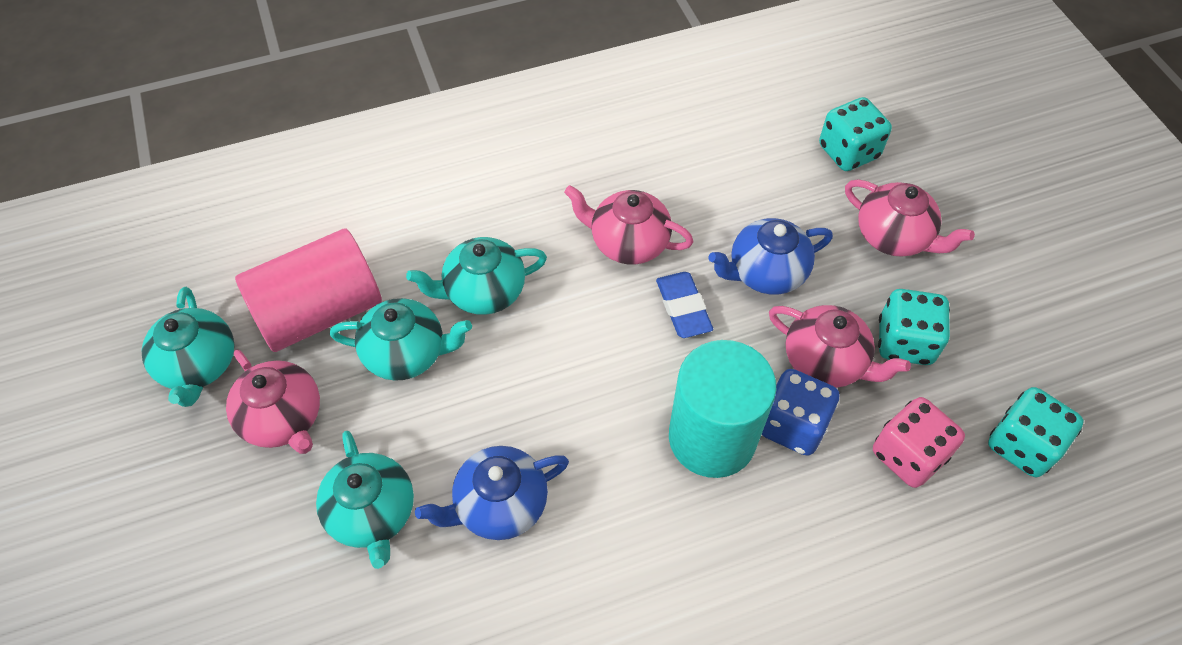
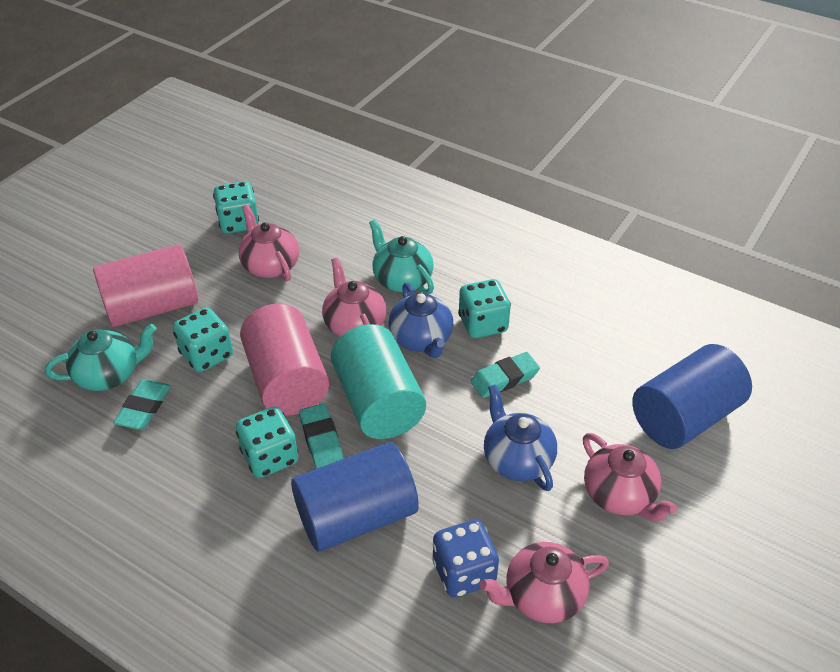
blue cylinder: 0 -> 2
blue eraser: 1 -> 0
pink cylinder: 1 -> 2
pink dice: 1 -> 0
turquoise dice: 3 -> 4
turquoise eraser: 0 -> 3
turquoise teapot: 4 -> 2

